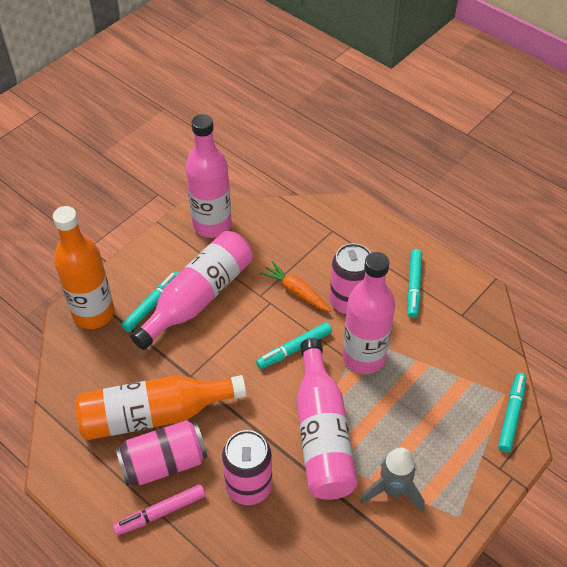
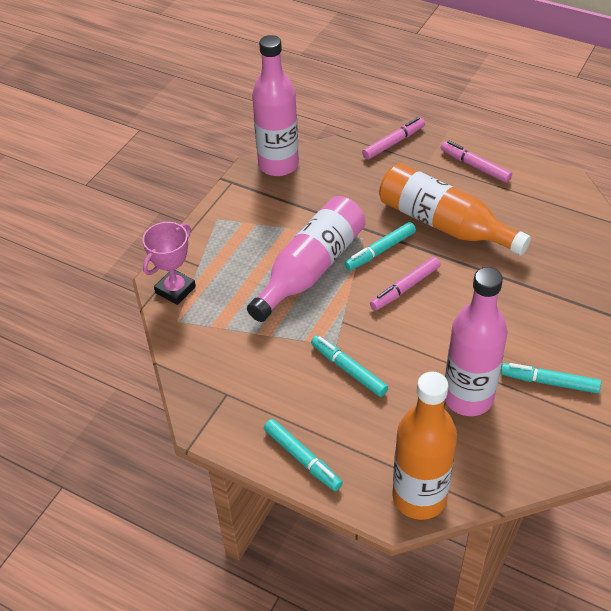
grey rocket: 1 -> 0
orange carrot: 1 -> 0
pink bottle: 4 -> 3
pink can: 3 -> 0
pink marker: 1 -> 3
pink trophy: 0 -> 1

